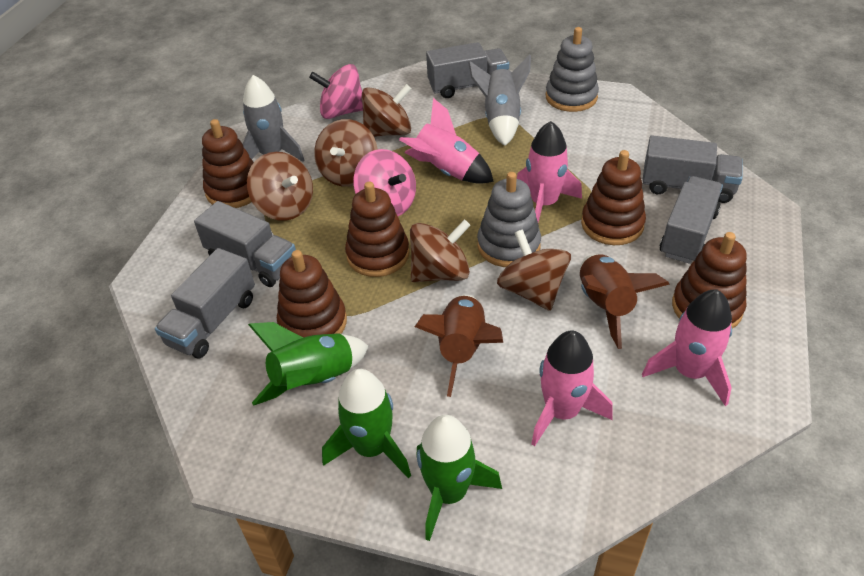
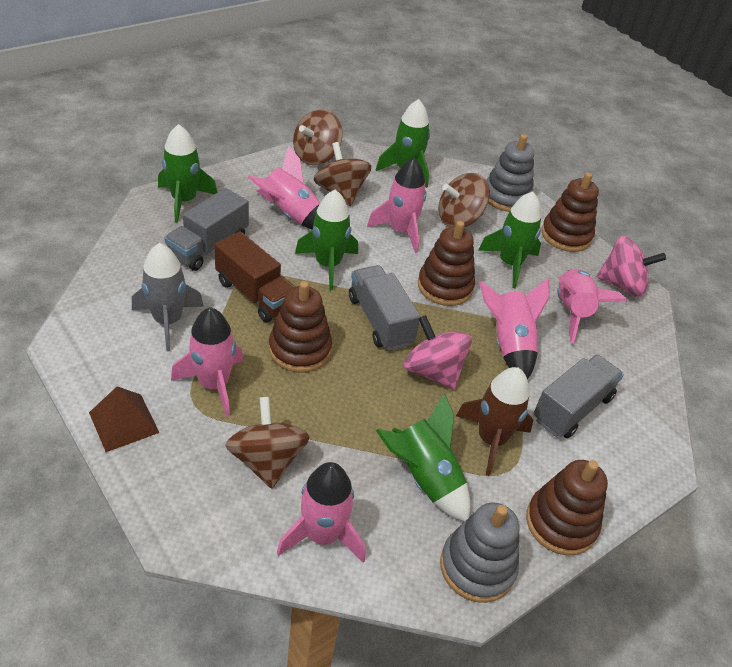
brown pyramid: 0 -> 1
brown rocket: 2 -> 1
brown spinning top: 5 -> 4
brown stacking toy: 5 -> 4
brown truck: 0 -> 1
green rocket: 3 -> 5
grey rocket: 2 -> 1
grey truck: 5 -> 3
pink rocket: 4 -> 6

